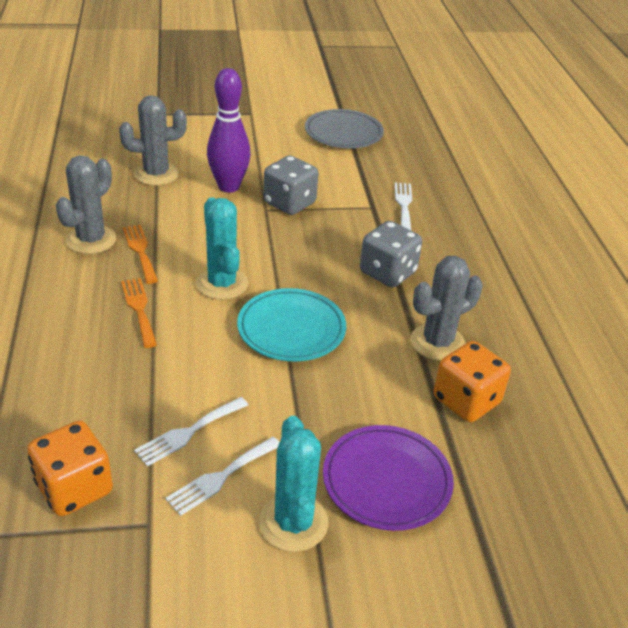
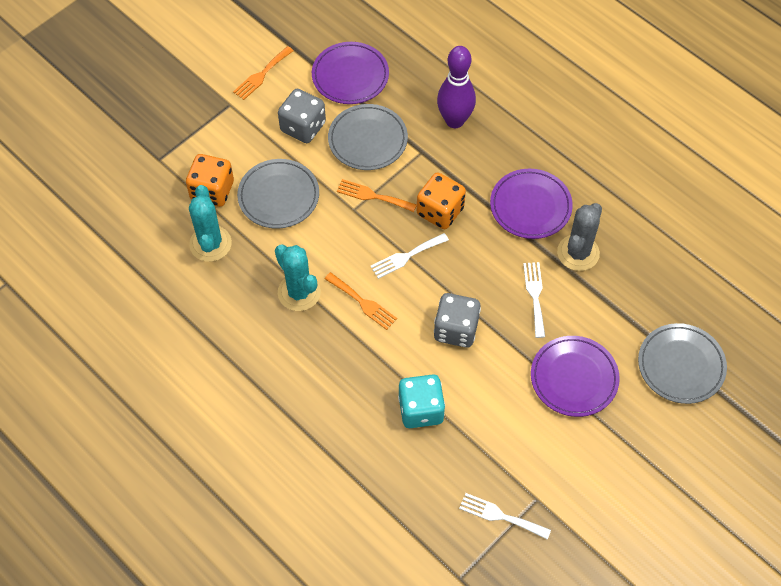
grey cactus: 3 -> 1
grey plate: 1 -> 3
orange fork: 2 -> 3
purple plate: 1 -> 3
turquoise dice: 0 -> 1
turquoise plate: 1 -> 0

